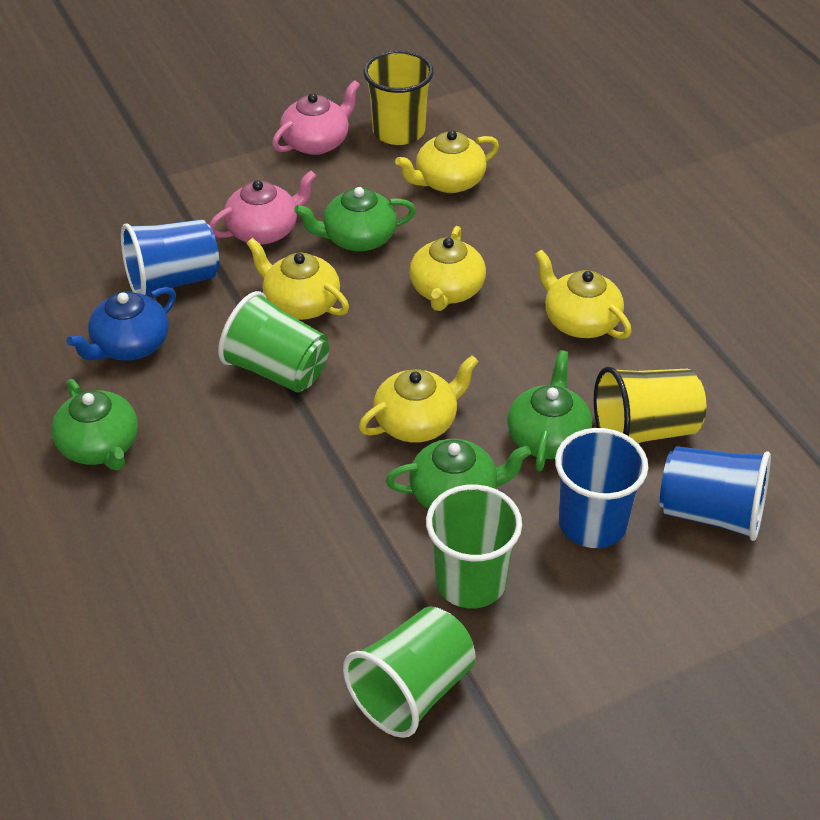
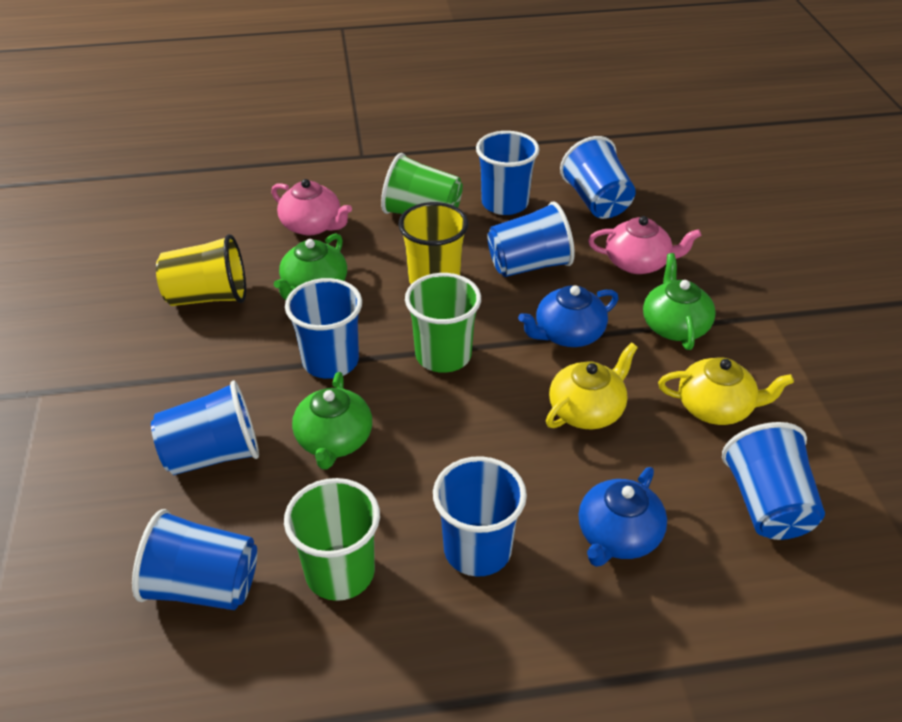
blue cup: 3 -> 8
blue teapot: 1 -> 2
green teapot: 4 -> 3
yellow teapot: 5 -> 2

